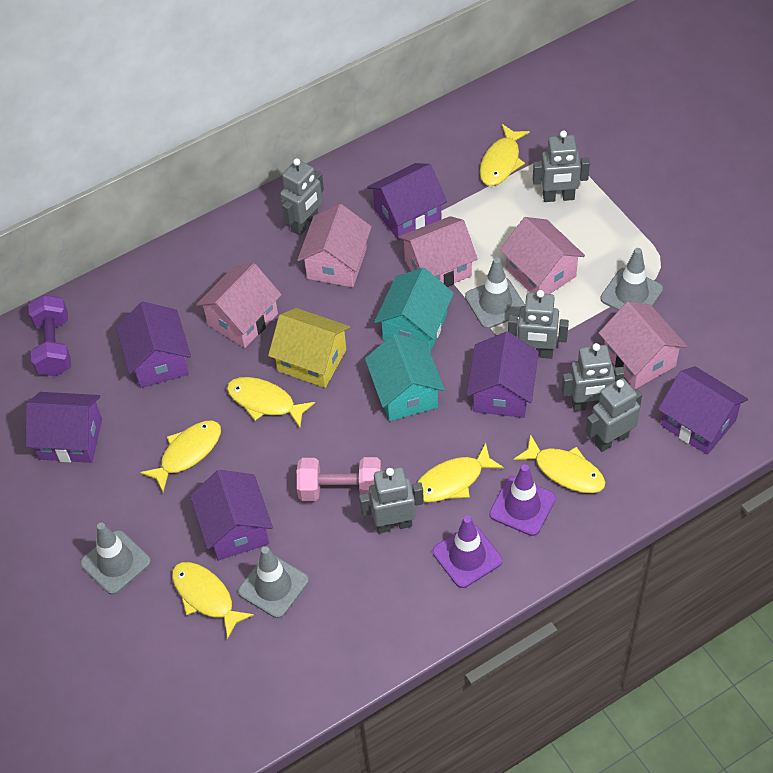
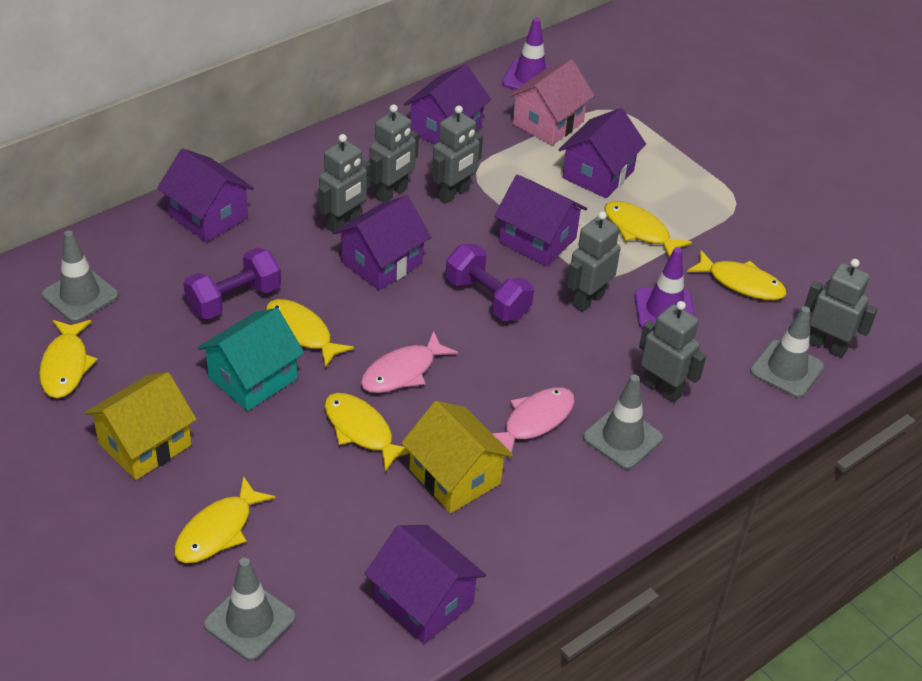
pink dumbbell: 1 -> 0
pink fish: 0 -> 2
pink house: 5 -> 1
purple dumbbell: 1 -> 2
turquoise house: 2 -> 1
yellow house: 1 -> 2

